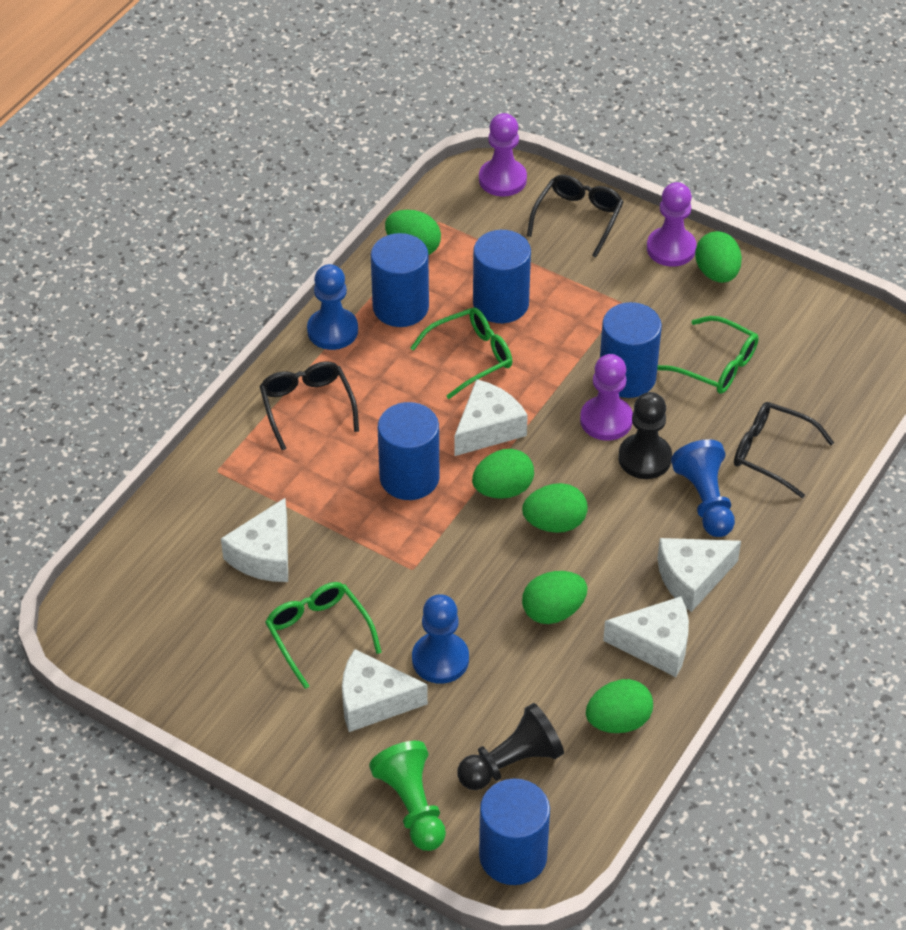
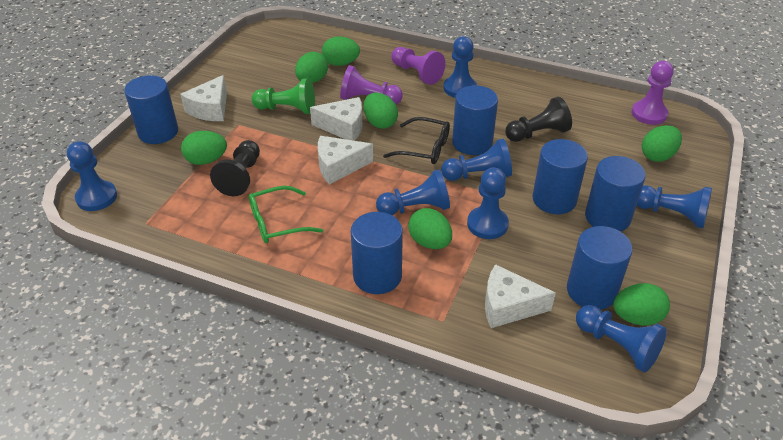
black glasses: 3 -> 1
blue cylinder: 5 -> 6
blue pawn: 3 -> 7
green egg: 6 -> 7
green glasses: 3 -> 1
white cheese: 5 -> 4

